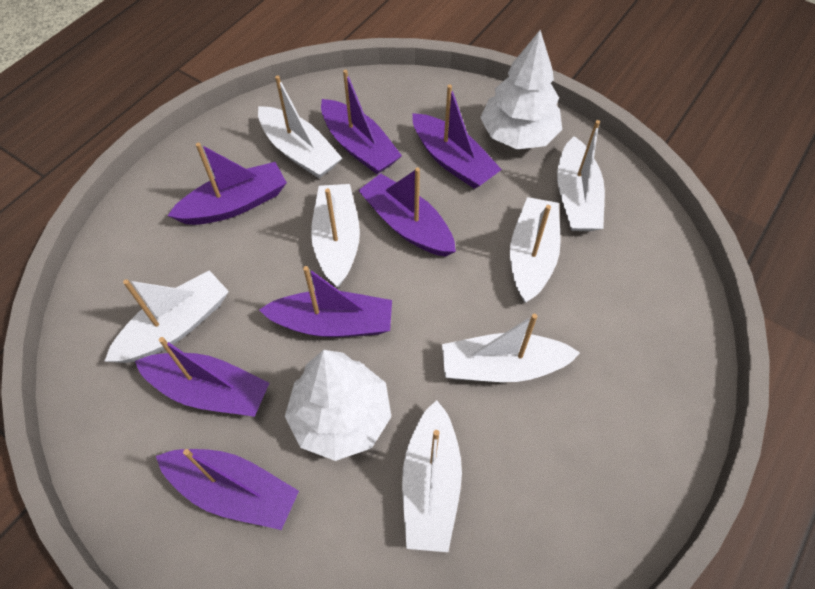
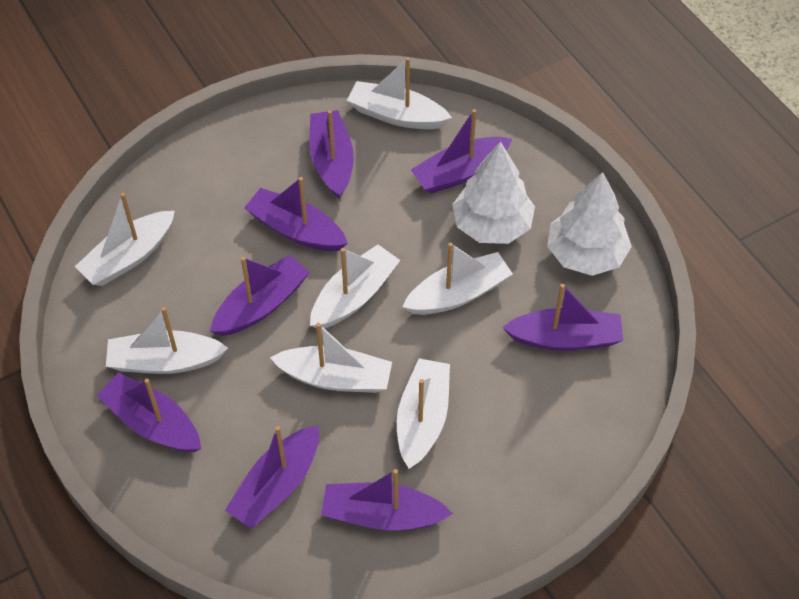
purple boat: 7 -> 8

